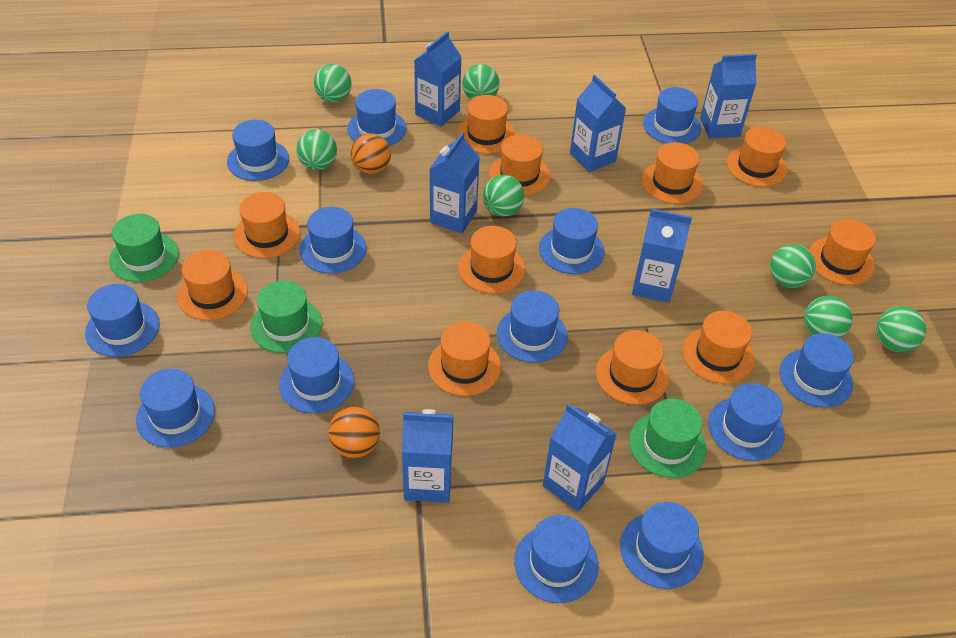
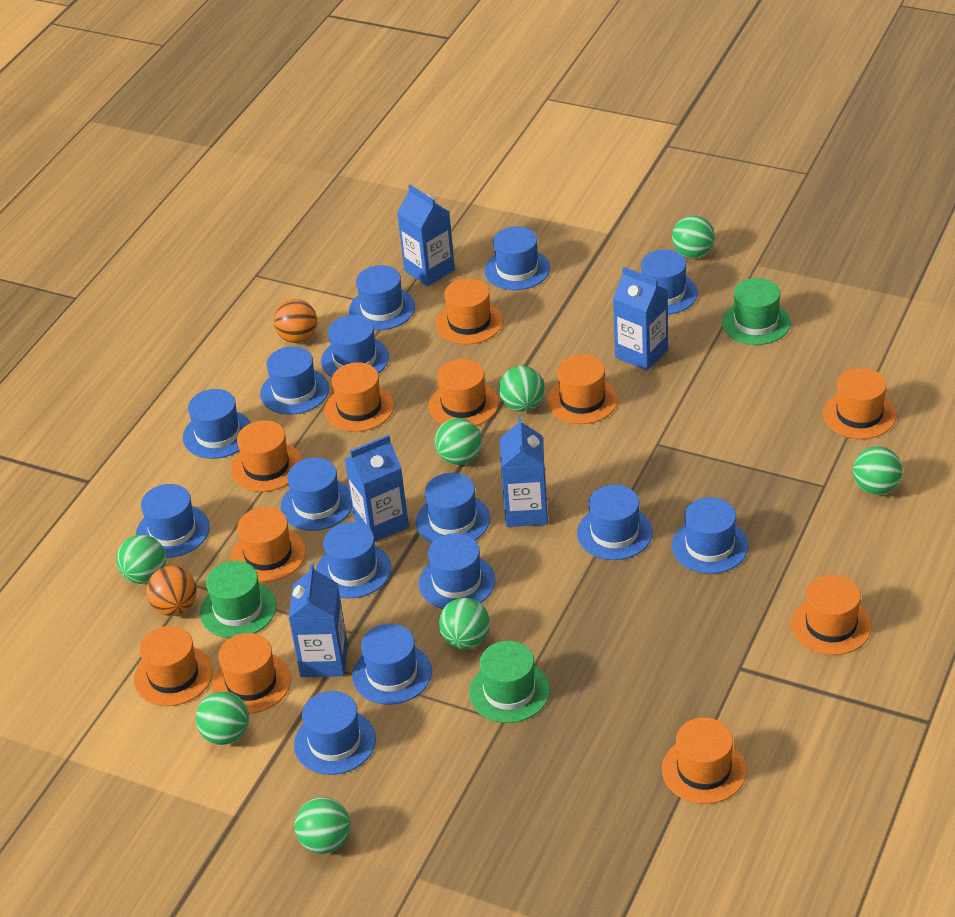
blue carton: 7 -> 5
blue hat: 13 -> 15
green ball: 7 -> 8

